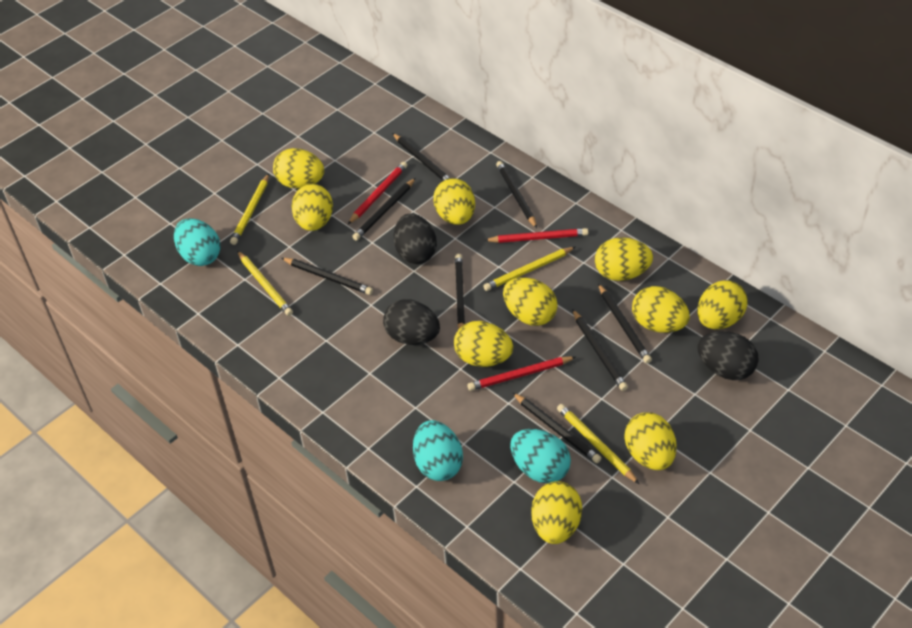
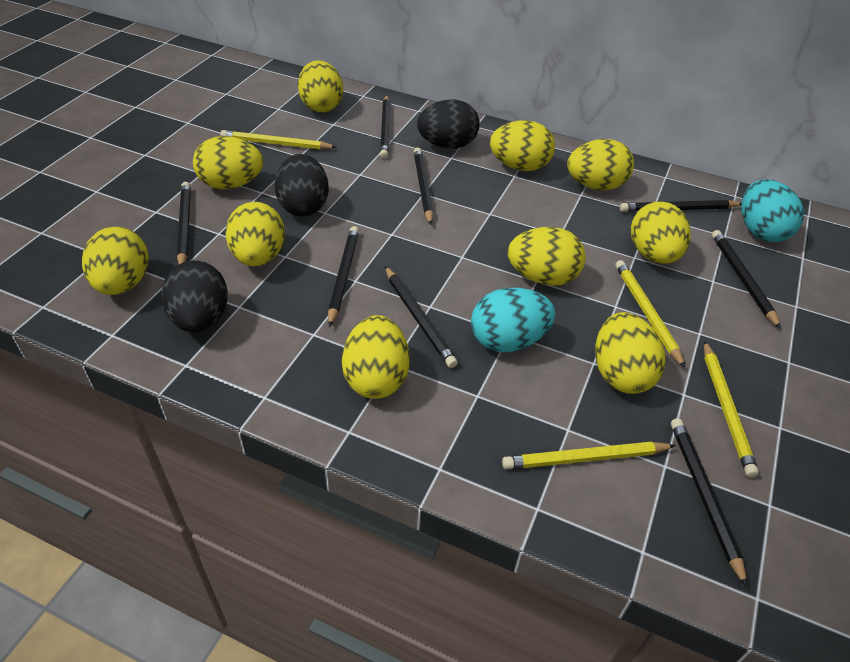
red pencil: 3 -> 0
turquoise egg: 3 -> 2

